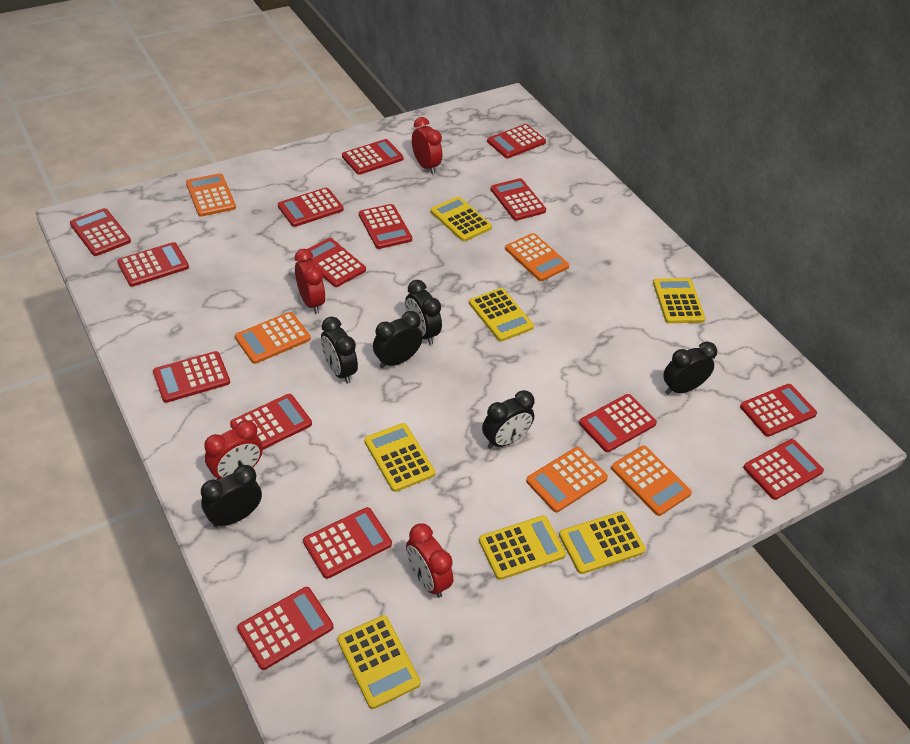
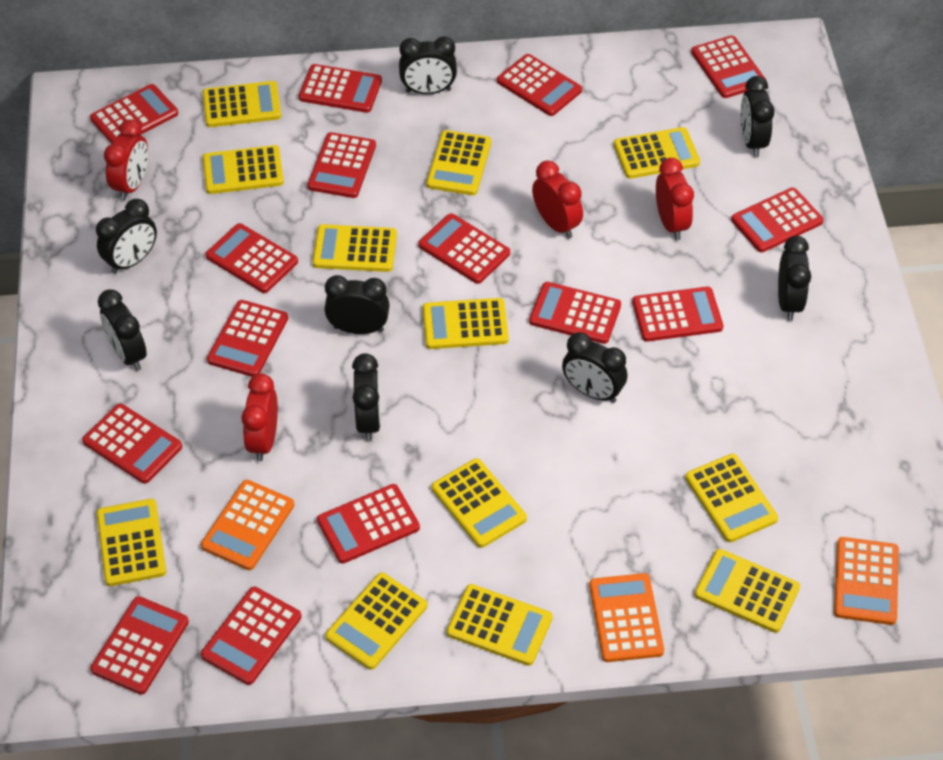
black clock: 6 -> 8
orange calculator: 5 -> 3
yellow calculator: 7 -> 12

